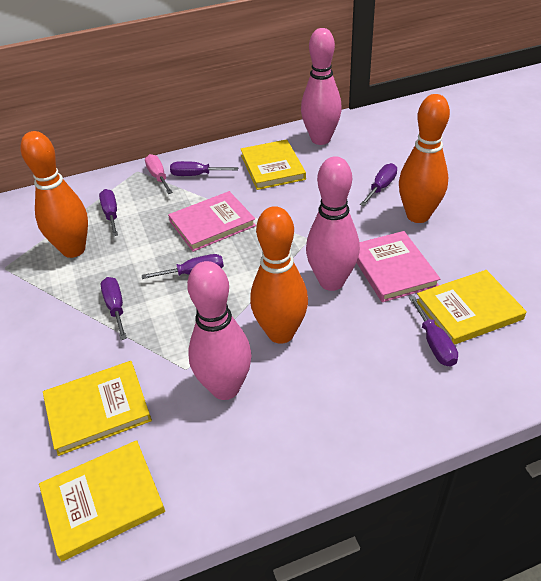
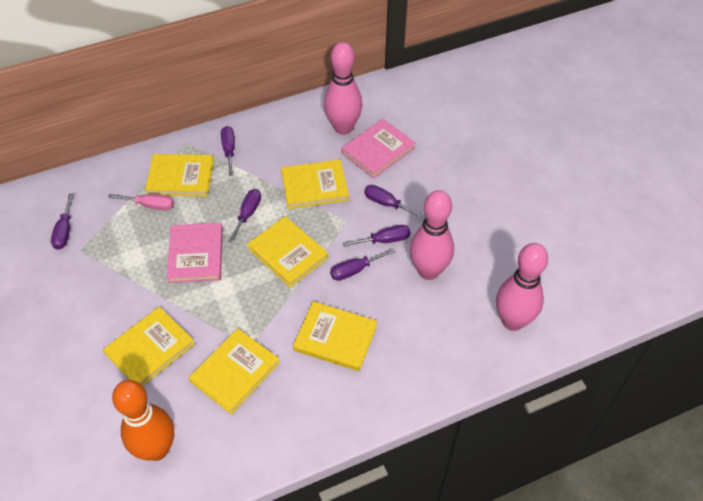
orange bowling pin: 3 -> 1
yellow book: 4 -> 6

